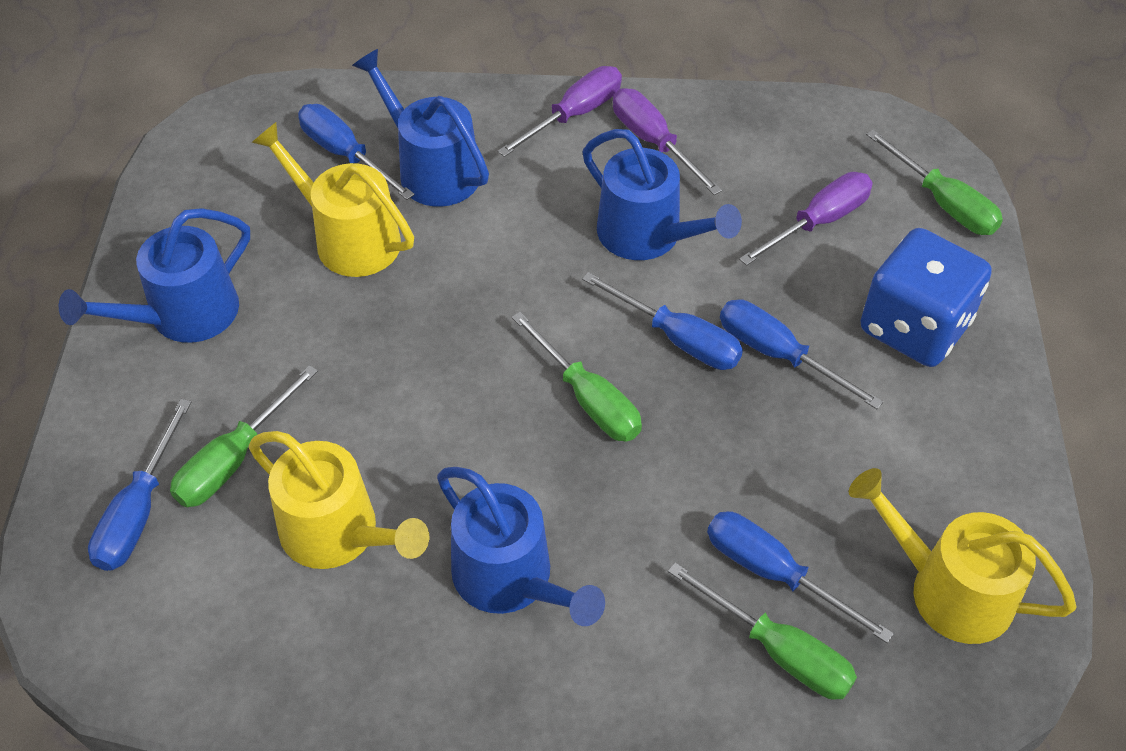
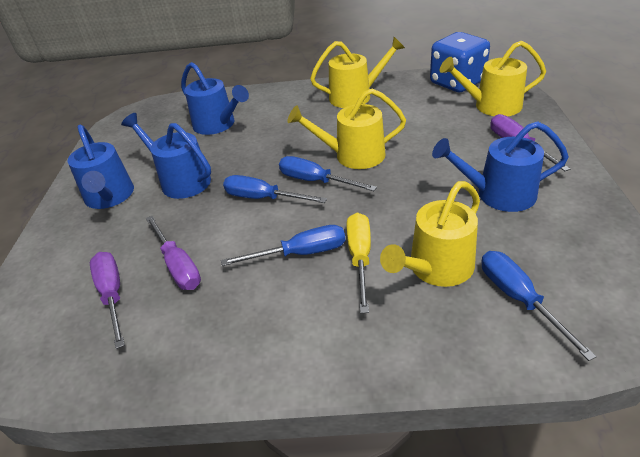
blue screwdriver: 5 -> 4
green screwdriver: 4 -> 0
yellow screwdriver: 0 -> 1
yellow watering can: 3 -> 4

